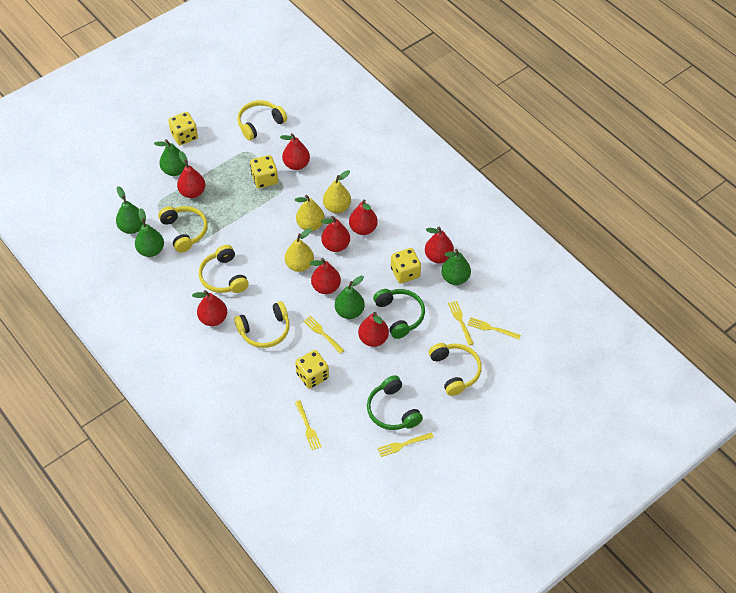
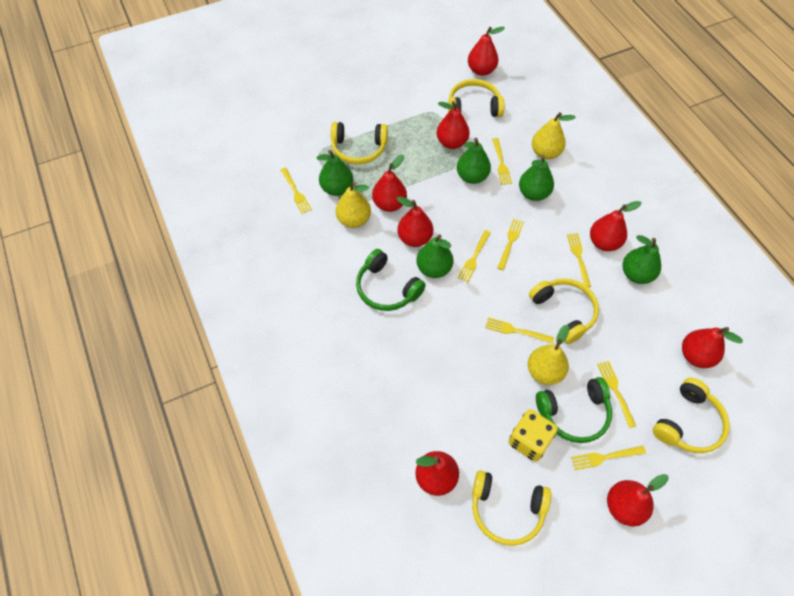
yellow dice: 4 -> 1
yellow fork: 5 -> 8

